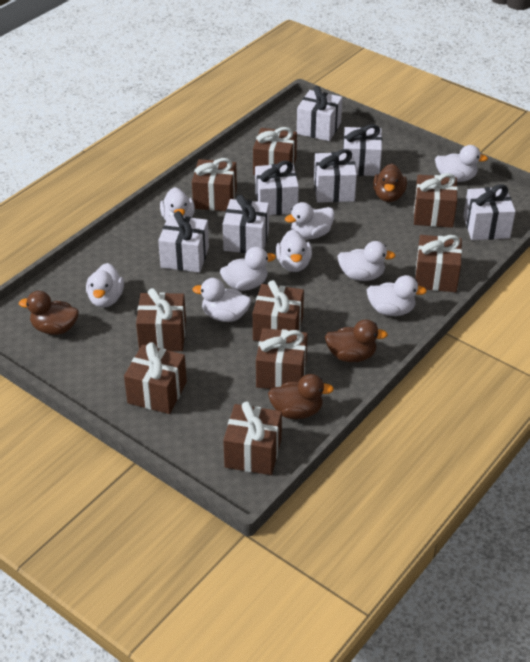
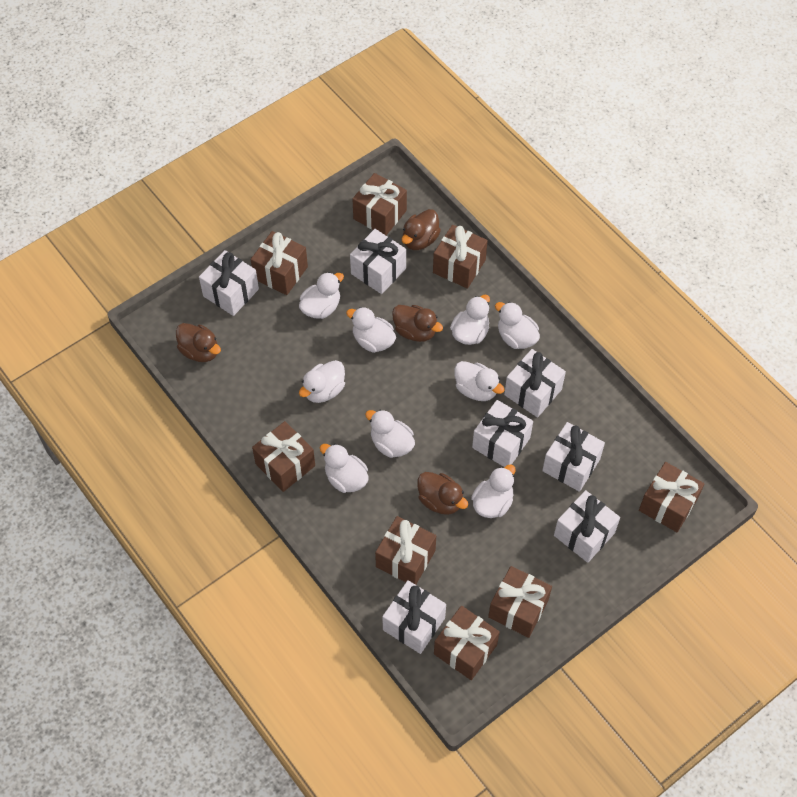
brown gift: 9 -> 8

